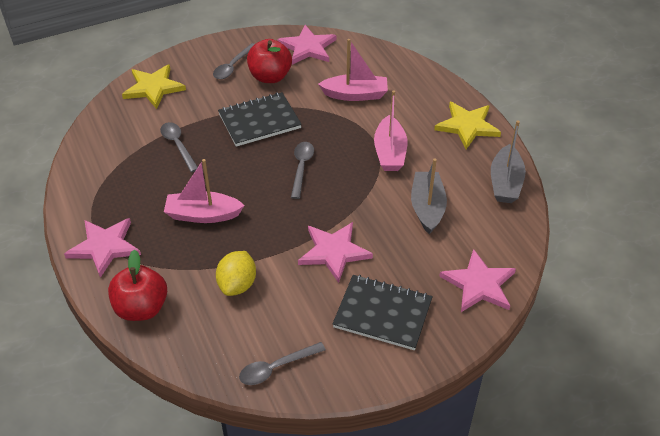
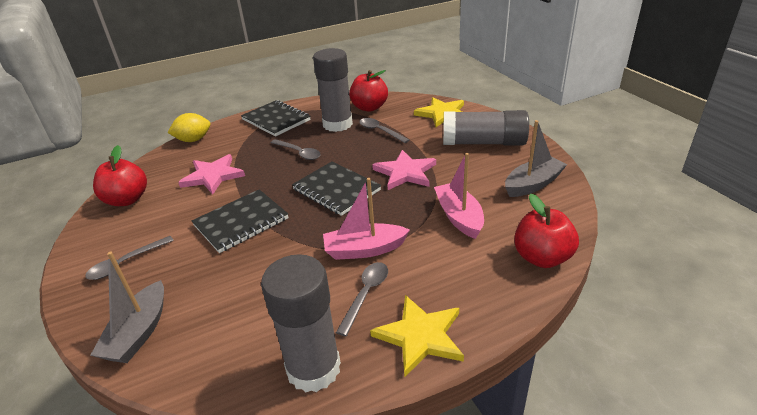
black notebook: 2 -> 3
grey glue stick: 0 -> 3
pink boat: 3 -> 2
pink star: 4 -> 2
red apple: 2 -> 3

